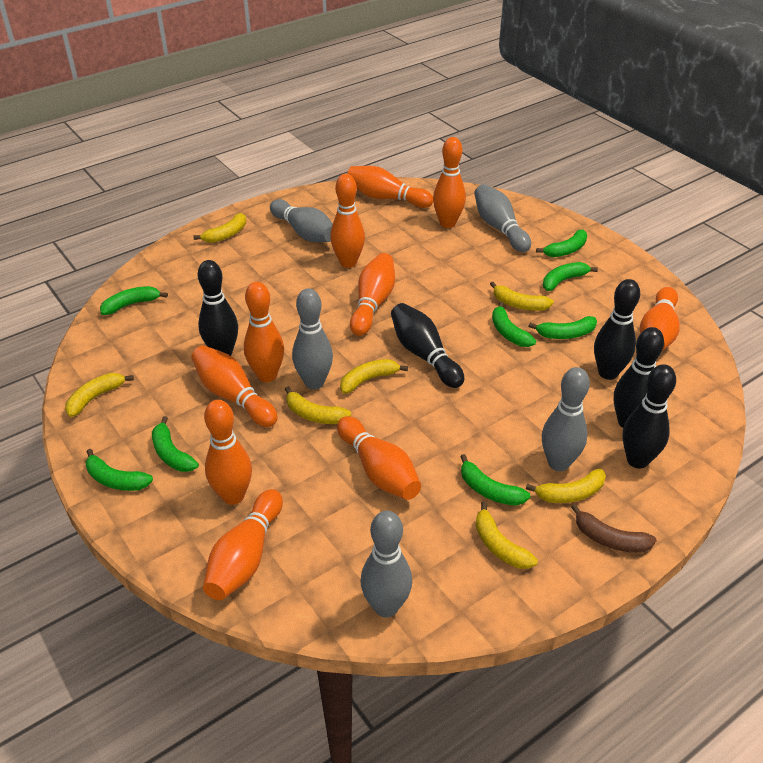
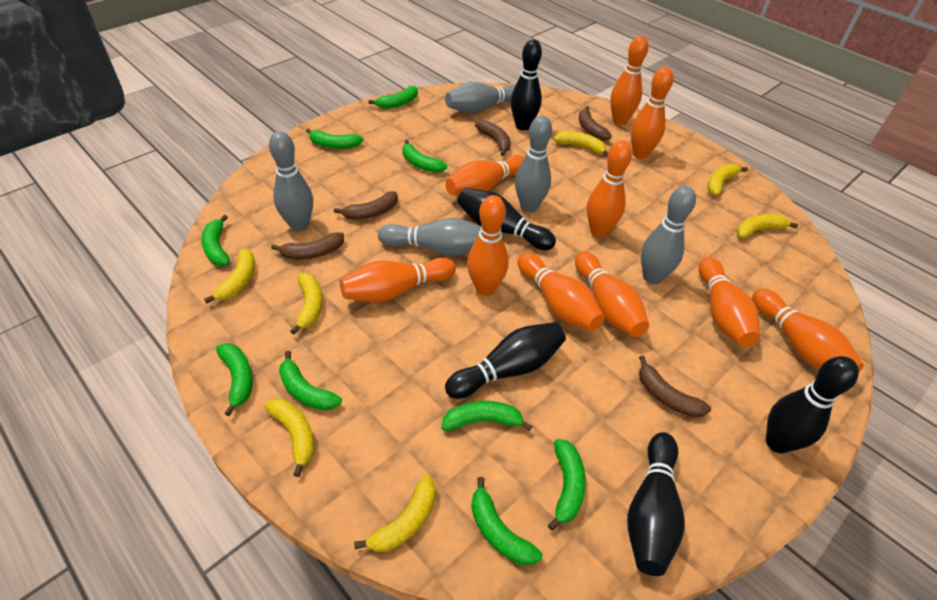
brown banana: 1 -> 5
green banana: 8 -> 9

